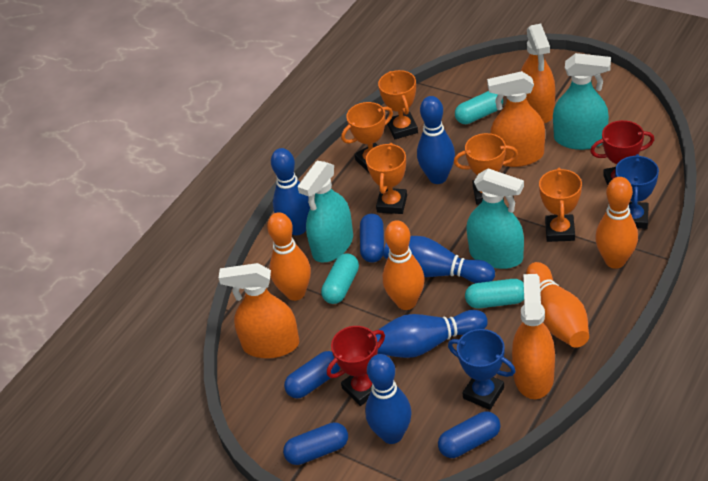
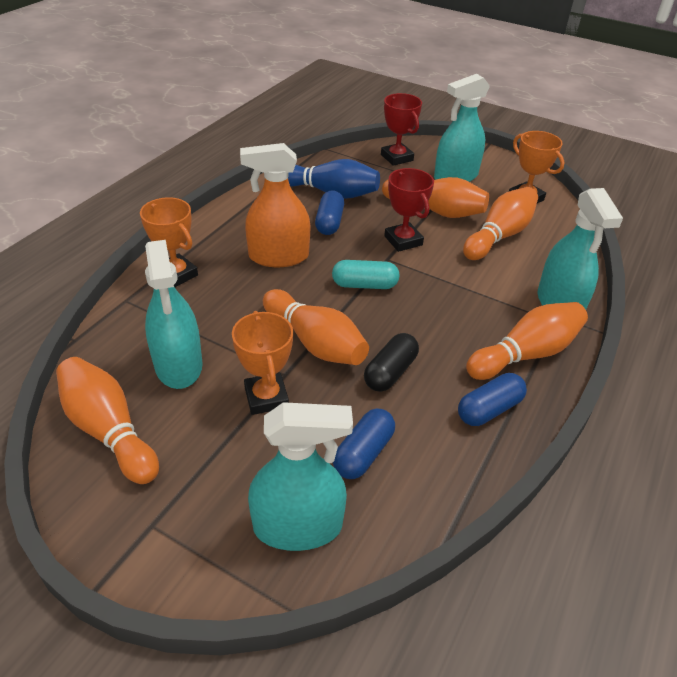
black capsule: 0 -> 1
blue bowling pin: 5 -> 1
blue capsule: 4 -> 3
blue trophy: 2 -> 0
orange bowling pin: 4 -> 5
orange spray bottle: 4 -> 1
orange trophy: 5 -> 3
turquoise capsule: 3 -> 1
turquoise spray bottle: 3 -> 4

